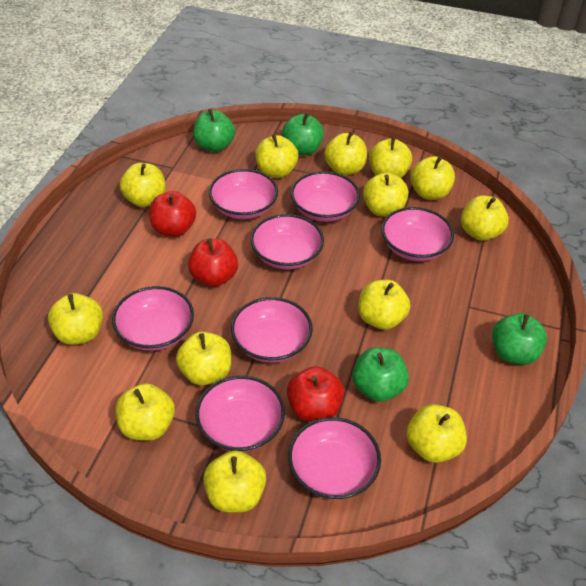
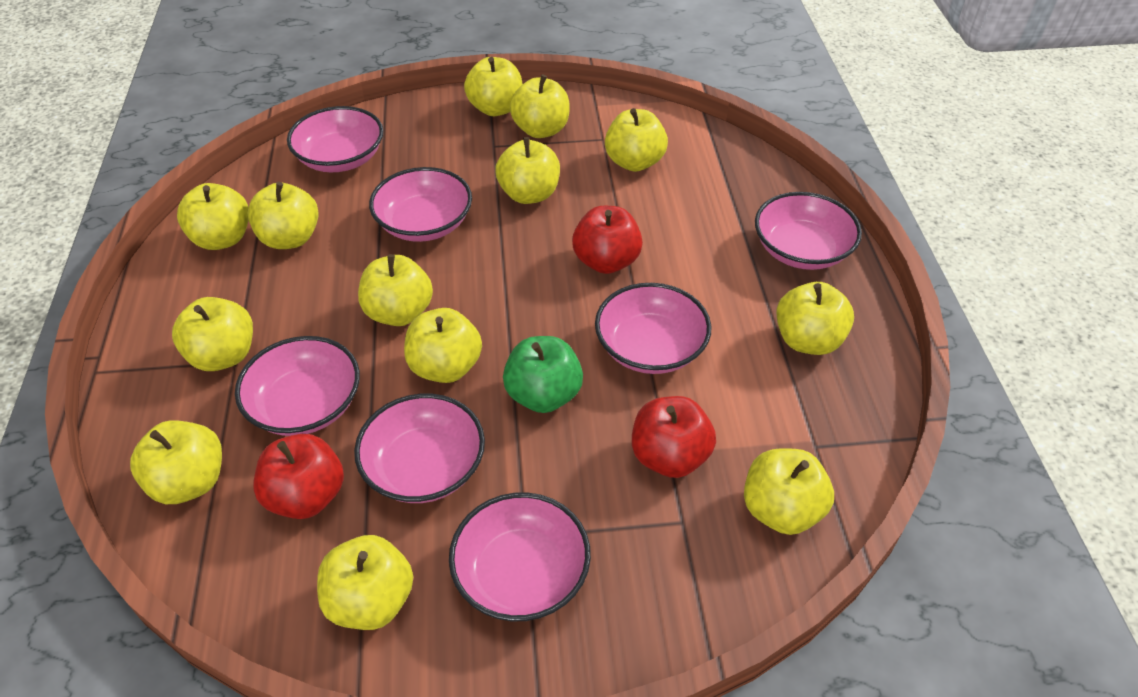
green apple: 4 -> 1
pink bowl: 8 -> 7

